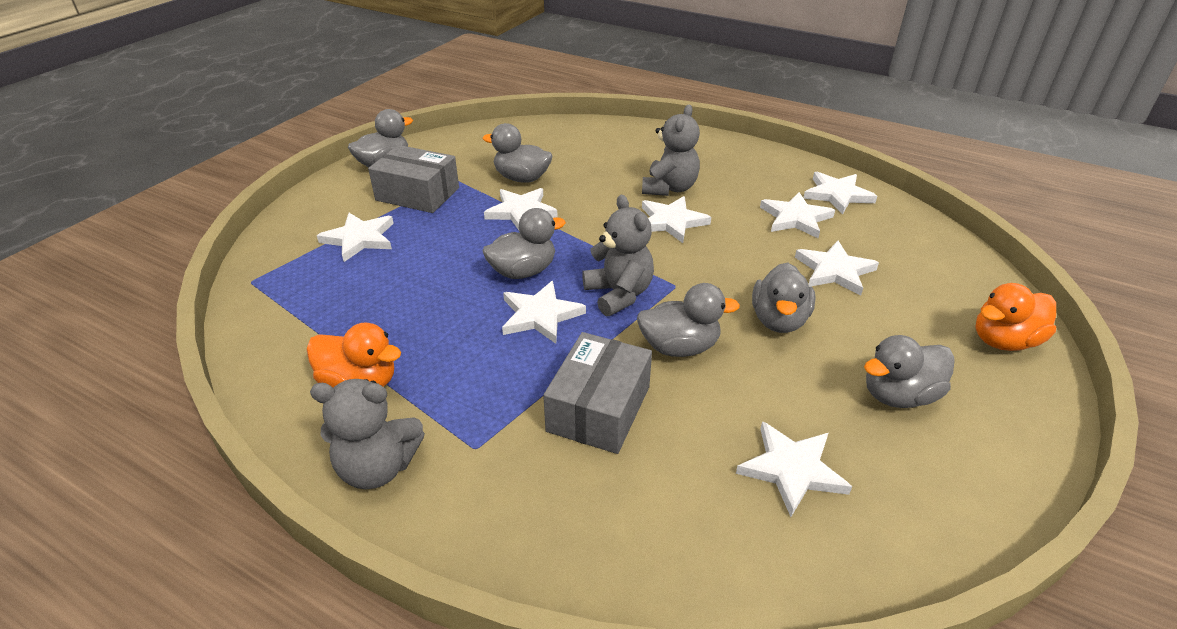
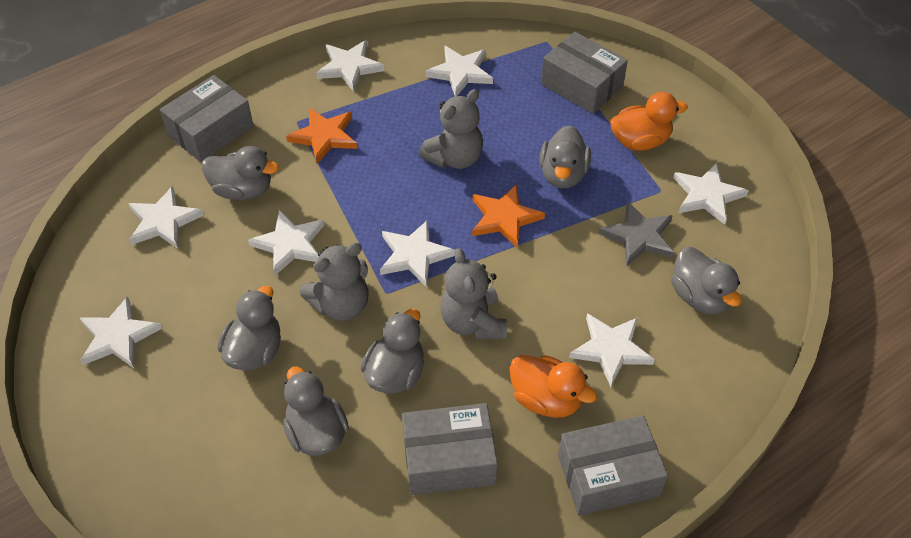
grey box: 2 -> 4
grey star: 0 -> 1
orange star: 0 -> 2

